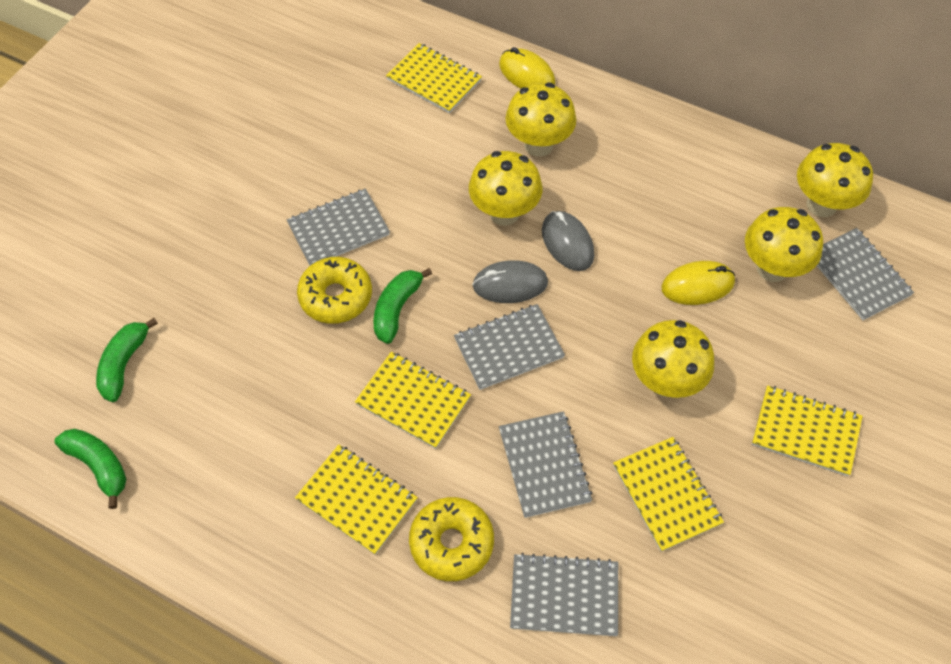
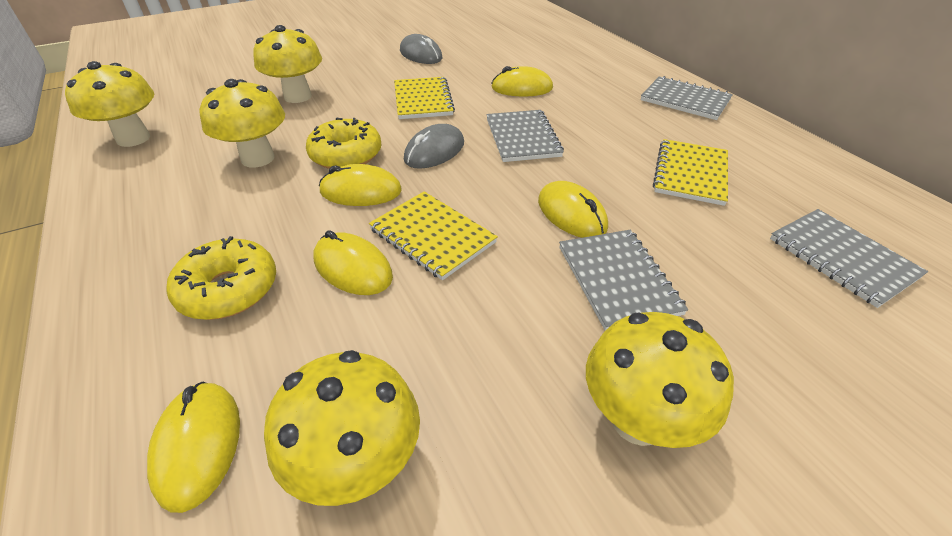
green banana: 3 -> 0
grey notebook: 5 -> 4
yellow mouse: 2 -> 5
yellow notebook: 5 -> 3

